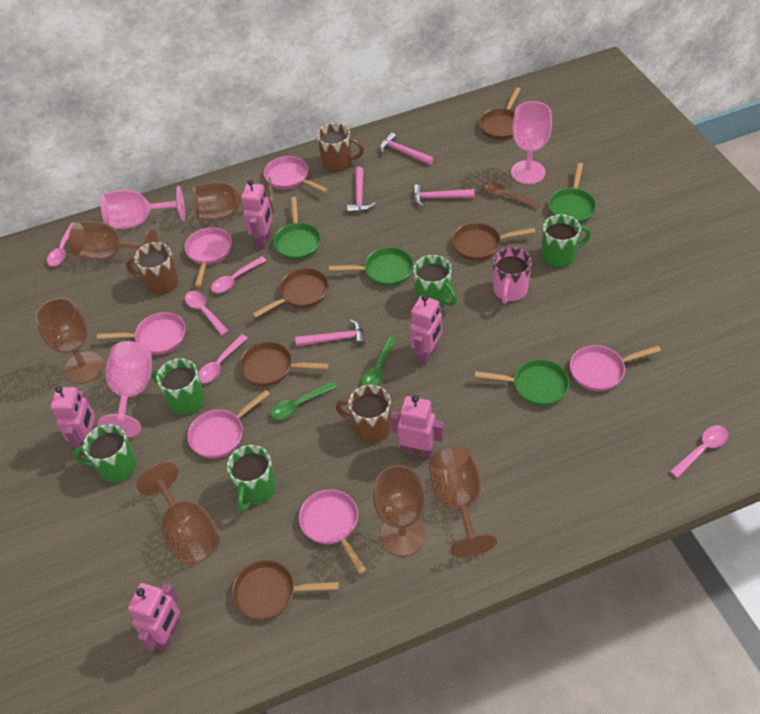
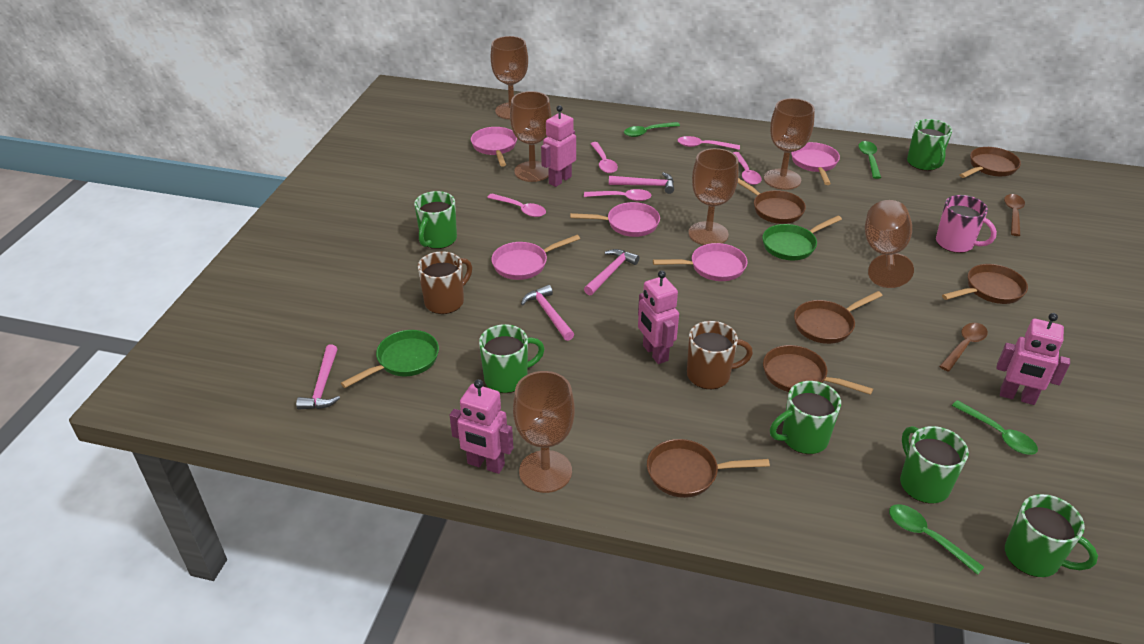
brown mug: 3 -> 2
brown pan: 5 -> 6
brown spoon: 1 -> 2
green mug: 5 -> 6
green pan: 4 -> 2
green spoon: 2 -> 4
pink goblet: 3 -> 0
pink pan: 6 -> 5
pink robot: 5 -> 4

